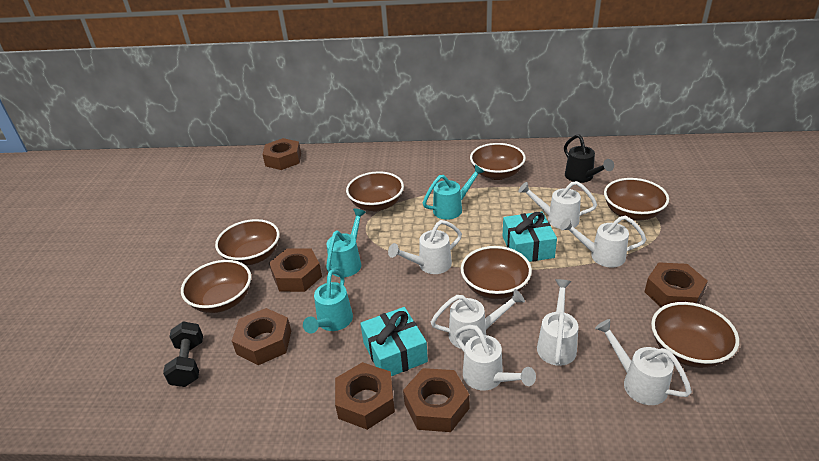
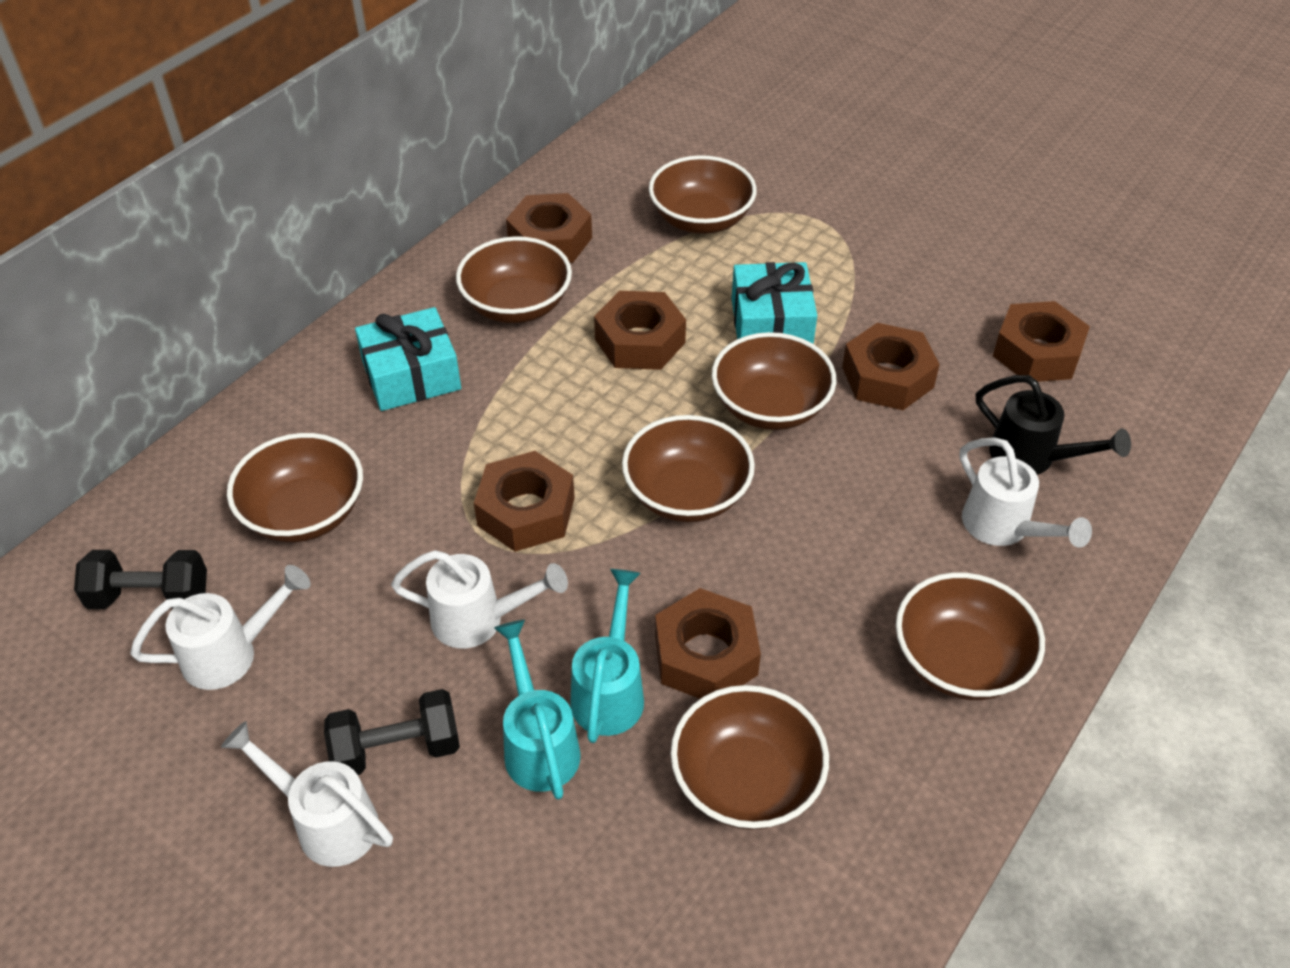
black dumbbell: 1 -> 2
turquoise watering can: 3 -> 2
white watering can: 7 -> 4

